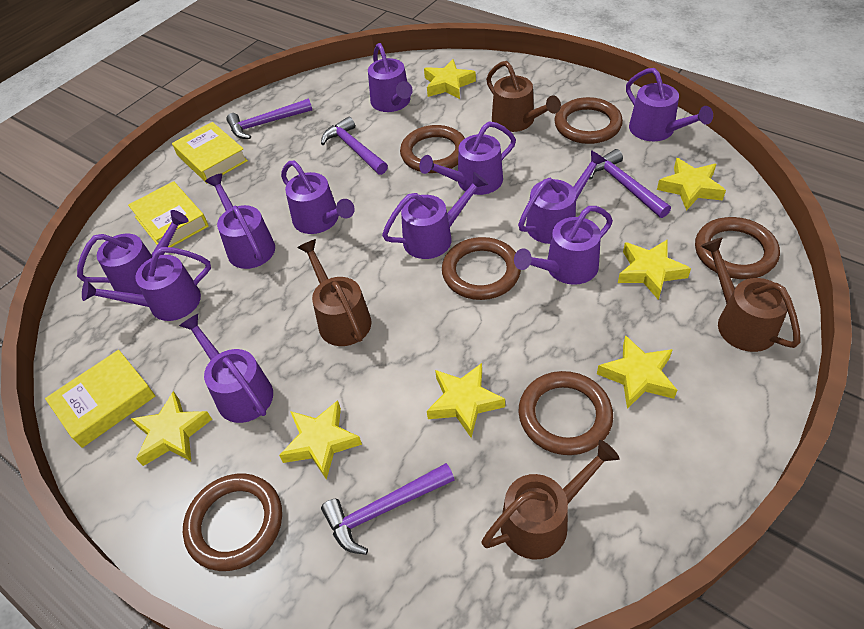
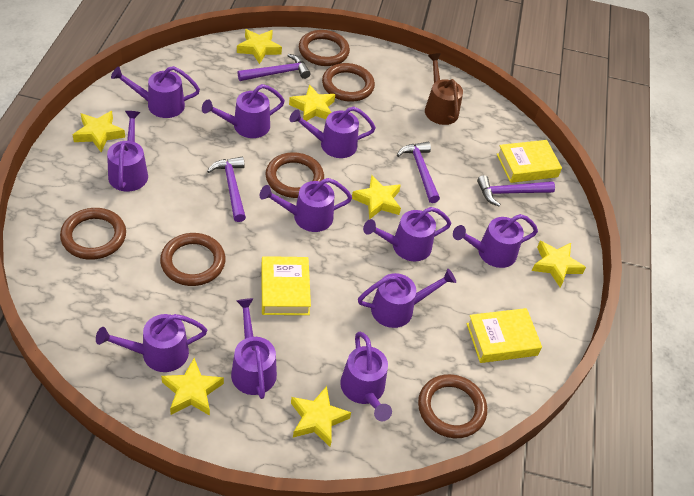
brown watering can: 4 -> 1

